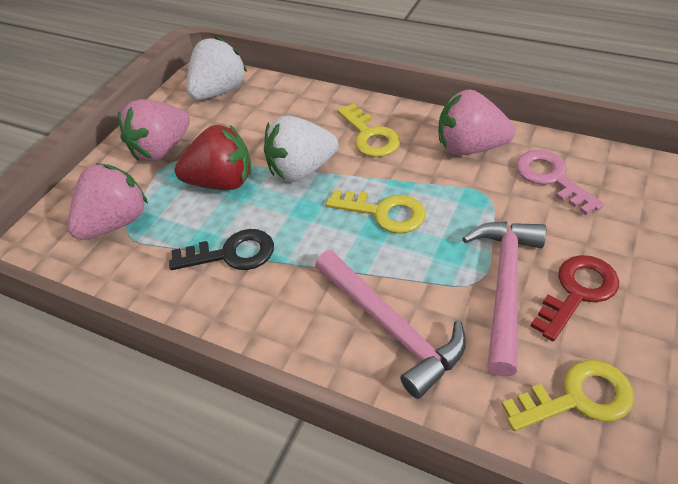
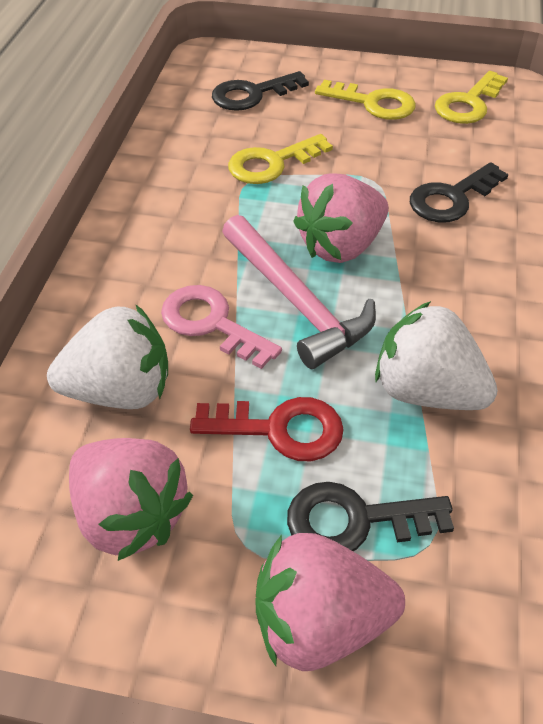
black key: 1 -> 3
pink hammer: 2 -> 1
red strawberry: 1 -> 0

